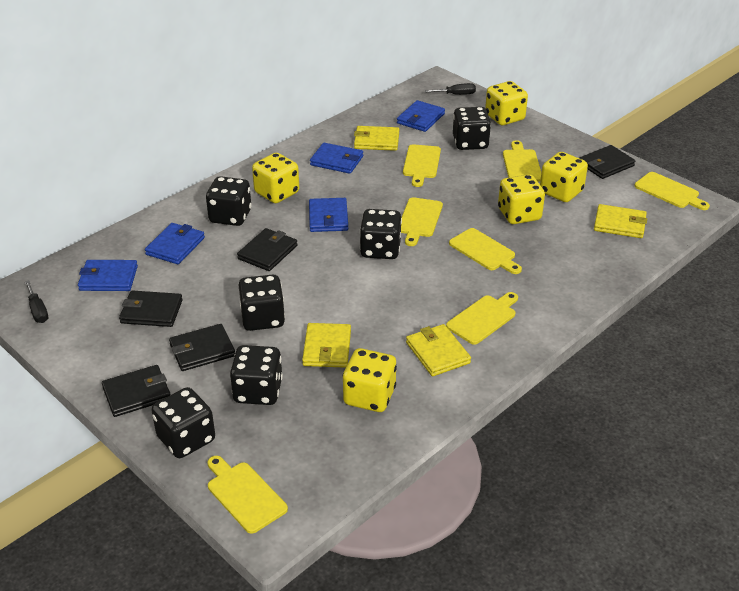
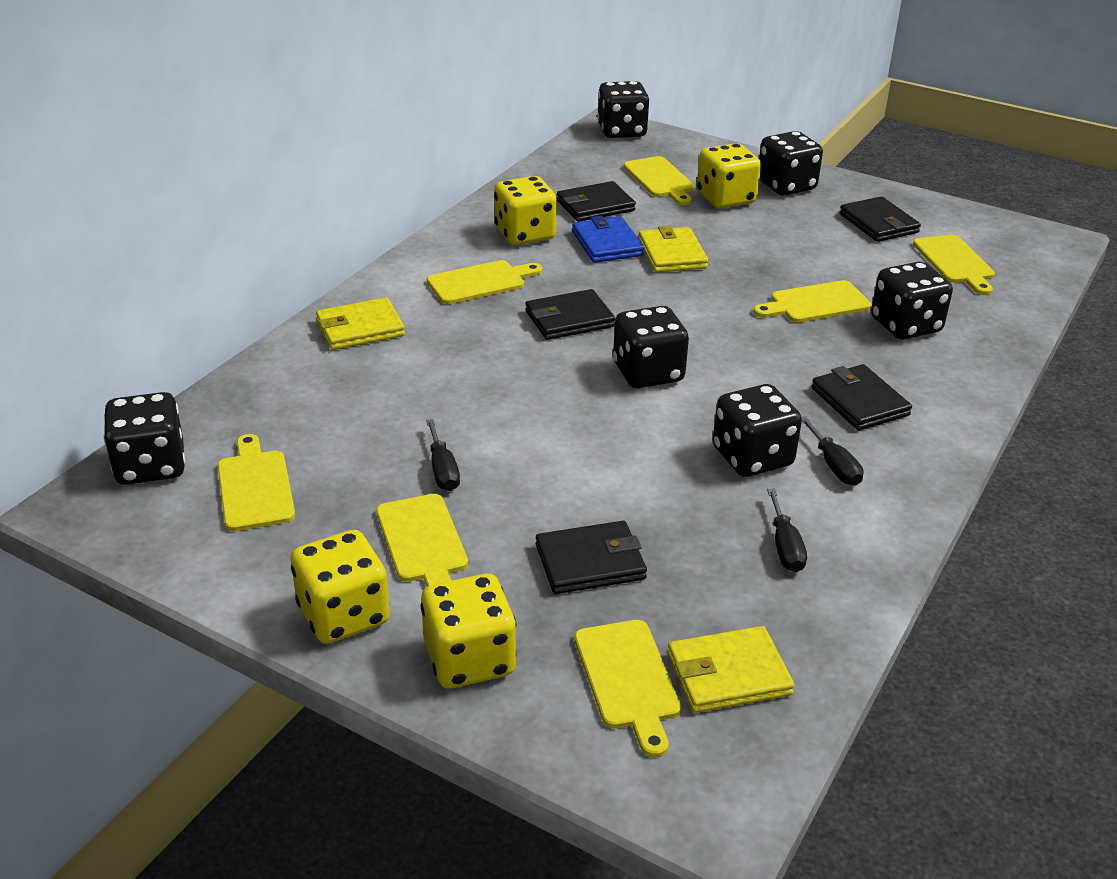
black screwdriver: 2 -> 3
blue wallet: 5 -> 1
yellow dice: 5 -> 4
yellow wallet: 4 -> 3

